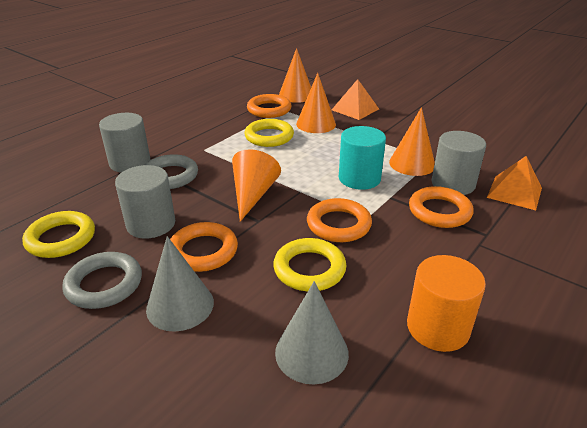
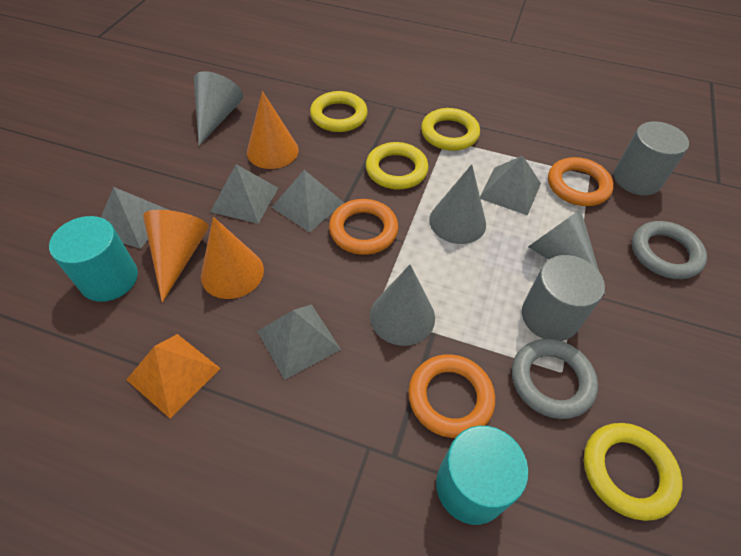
grey cone: 2 -> 4
grey cylinder: 3 -> 2
grey pyramid: 0 -> 5
orange cone: 4 -> 3
orange cylinder: 1 -> 0
orange pyramid: 2 -> 1
orange ring: 4 -> 3
turquoise cylinder: 1 -> 2
yellow ring: 3 -> 4

